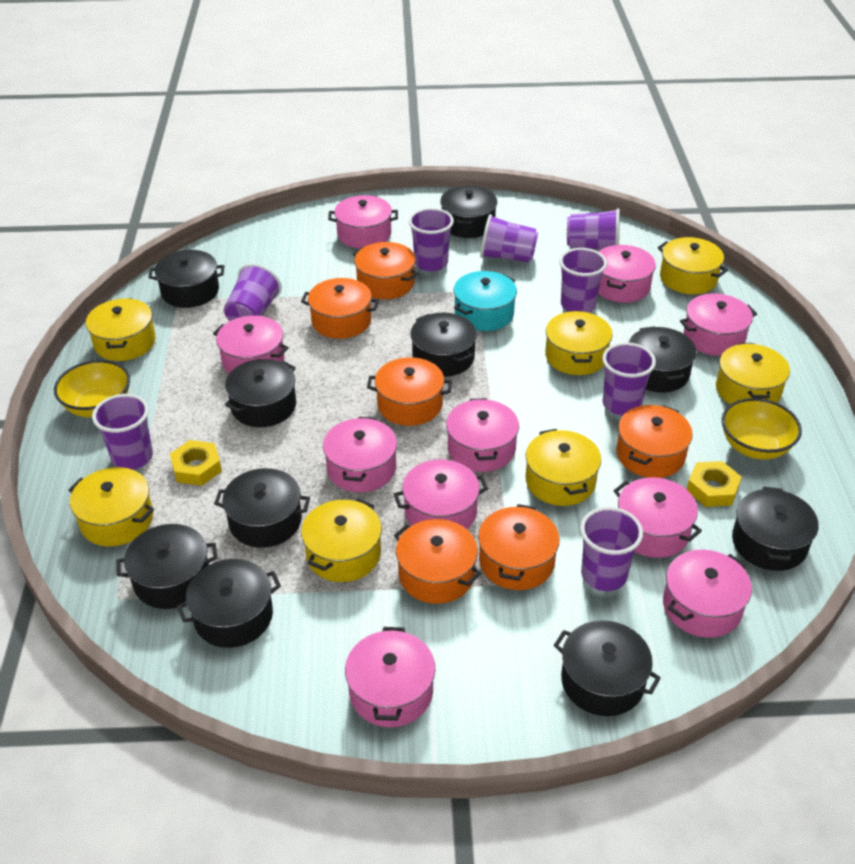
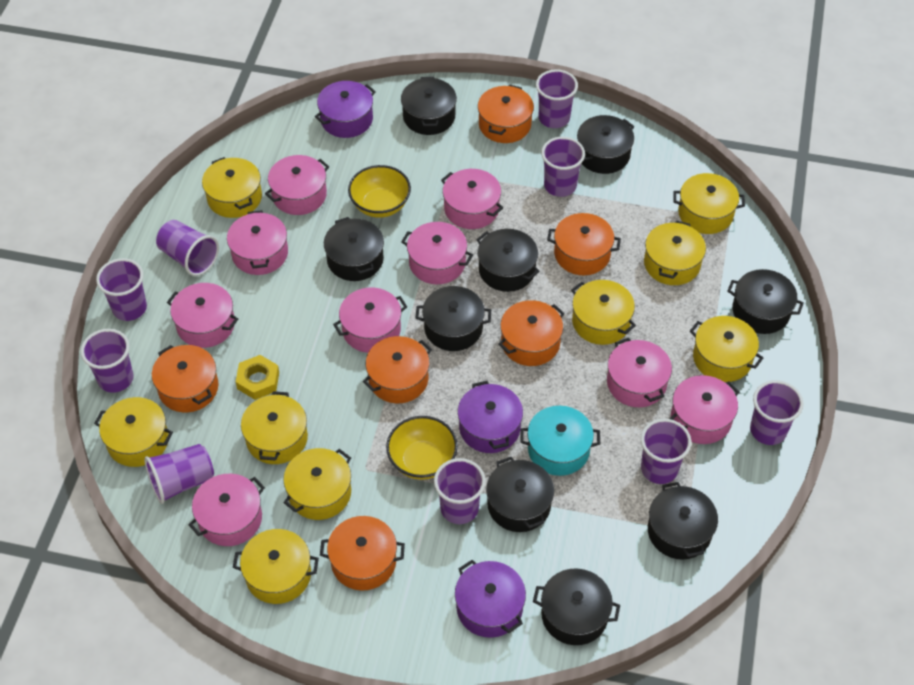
black pot: 10 -> 9
pink pot: 10 -> 9
purple cup: 8 -> 9
purple pot: 0 -> 3
yellow nut: 2 -> 1
yellow pot: 7 -> 9

